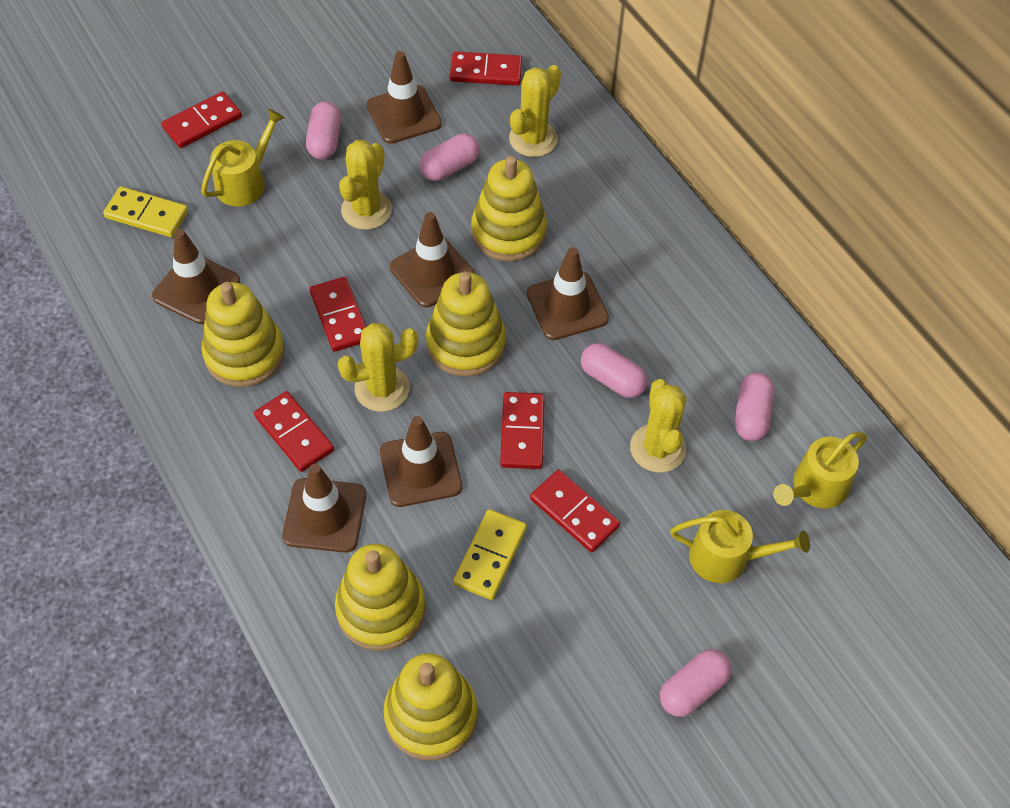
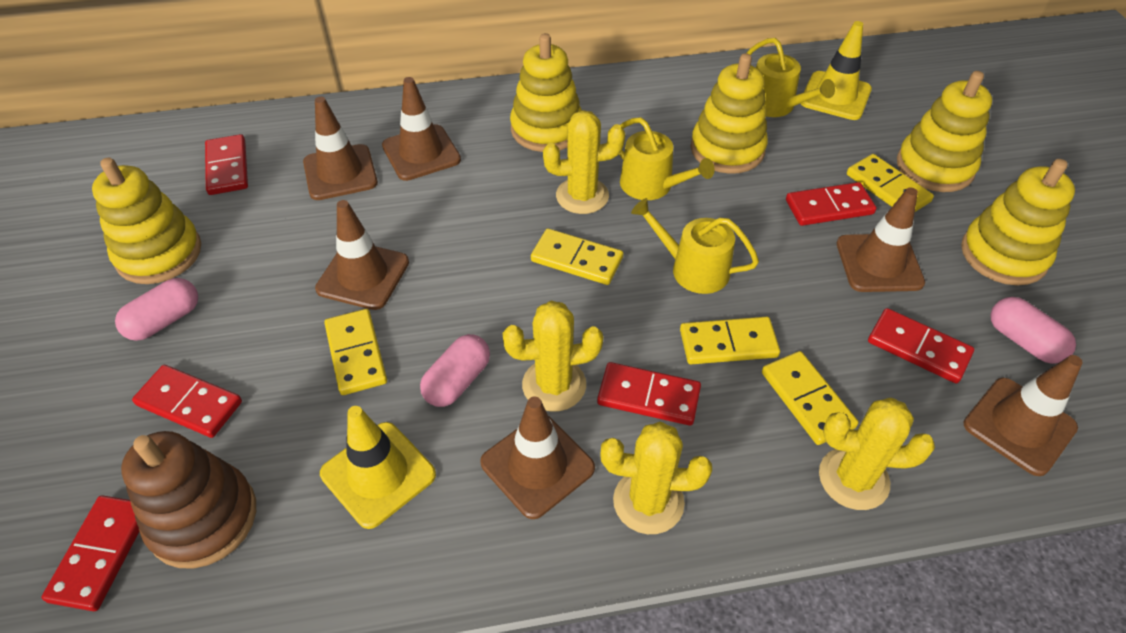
brown stacking toy: 0 -> 1
pink capsule: 5 -> 3
yellow domino: 2 -> 5
yellow traffic cone: 0 -> 2

